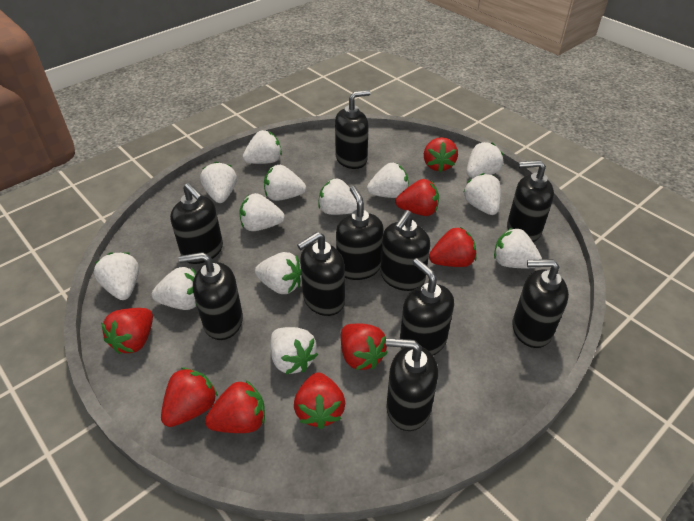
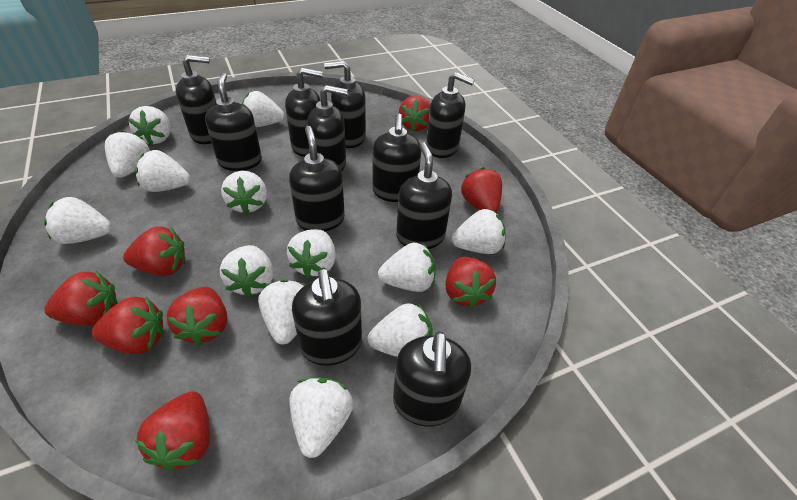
black soap dispenser: 10 -> 11

